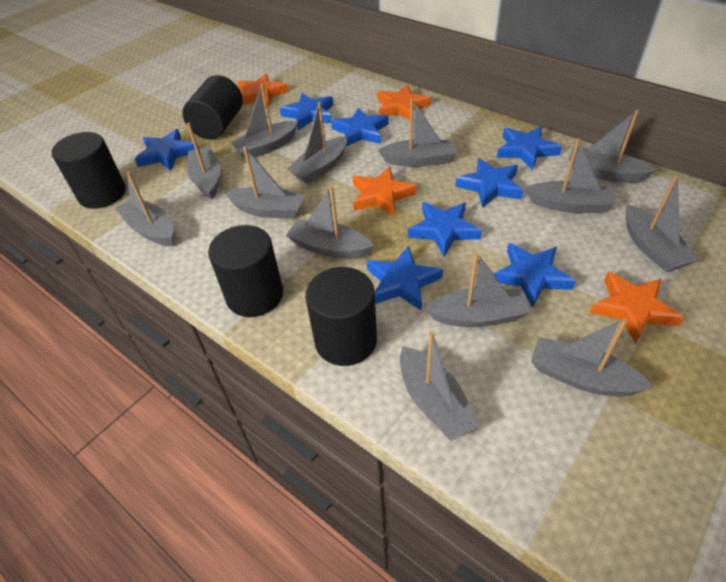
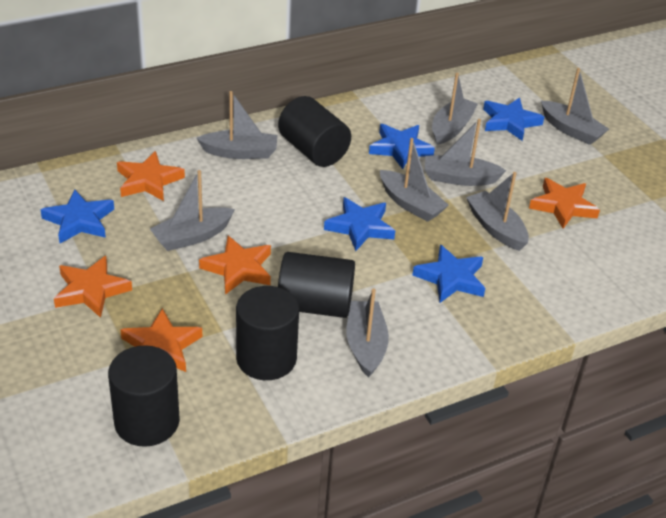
blue star: 8 -> 5
grey boat: 13 -> 8
orange star: 4 -> 5

